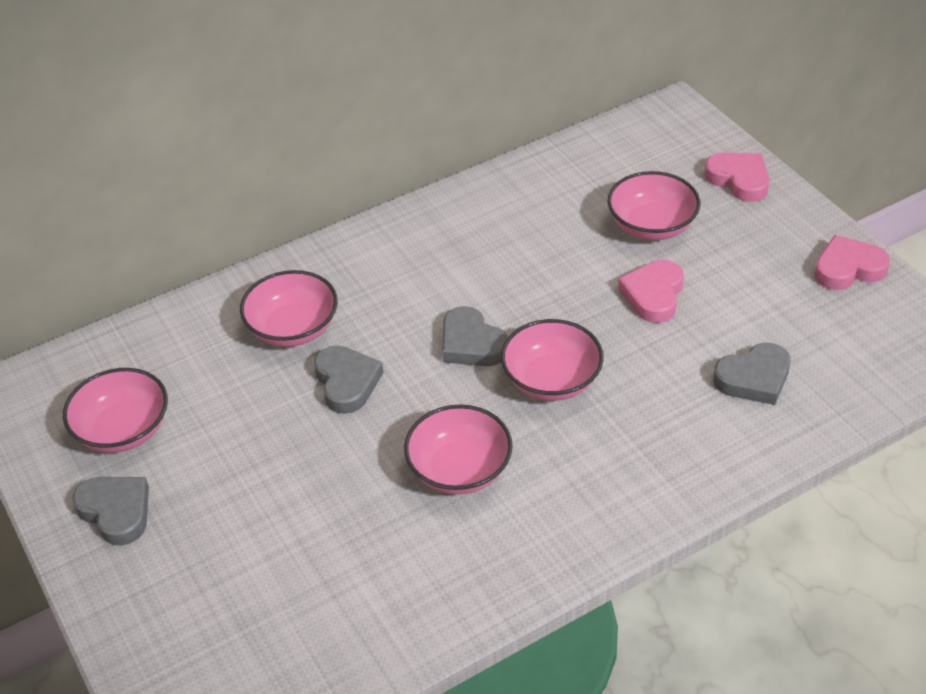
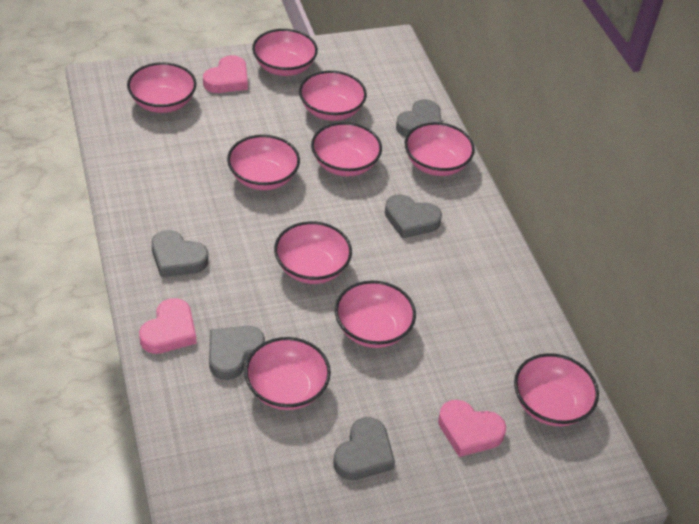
grey heart: 4 -> 5
pink bowl: 5 -> 10

